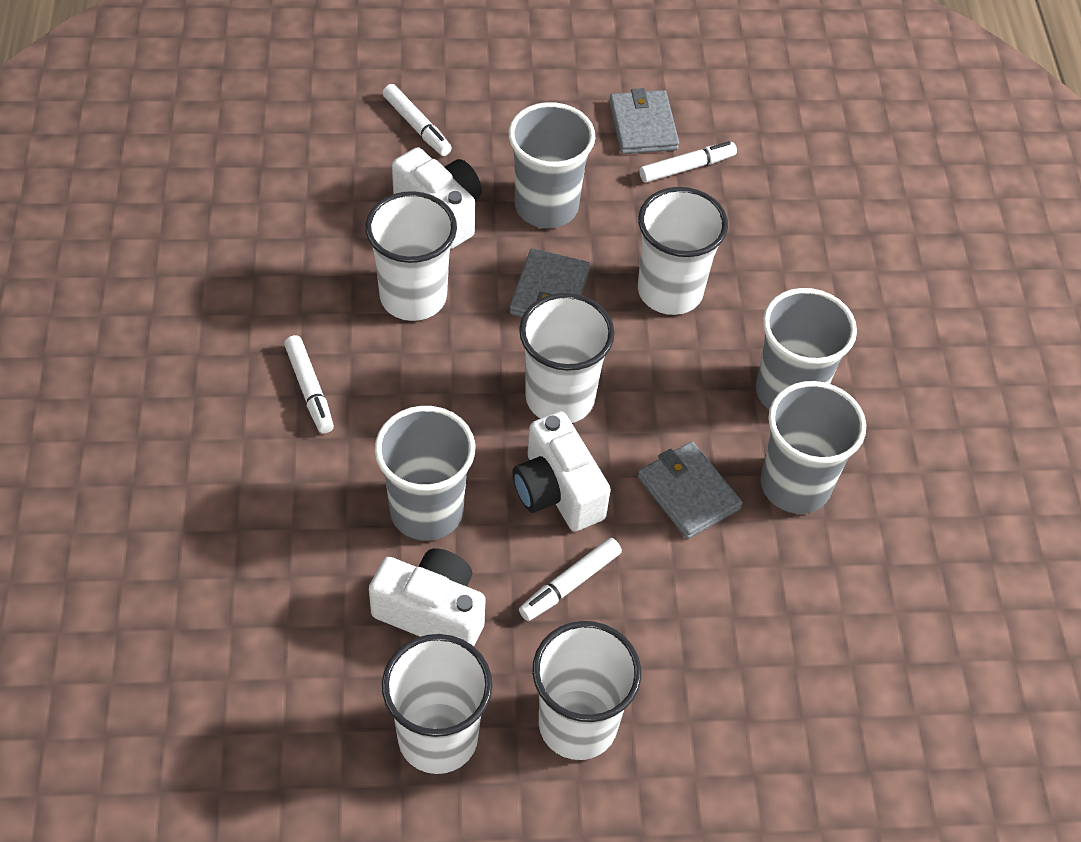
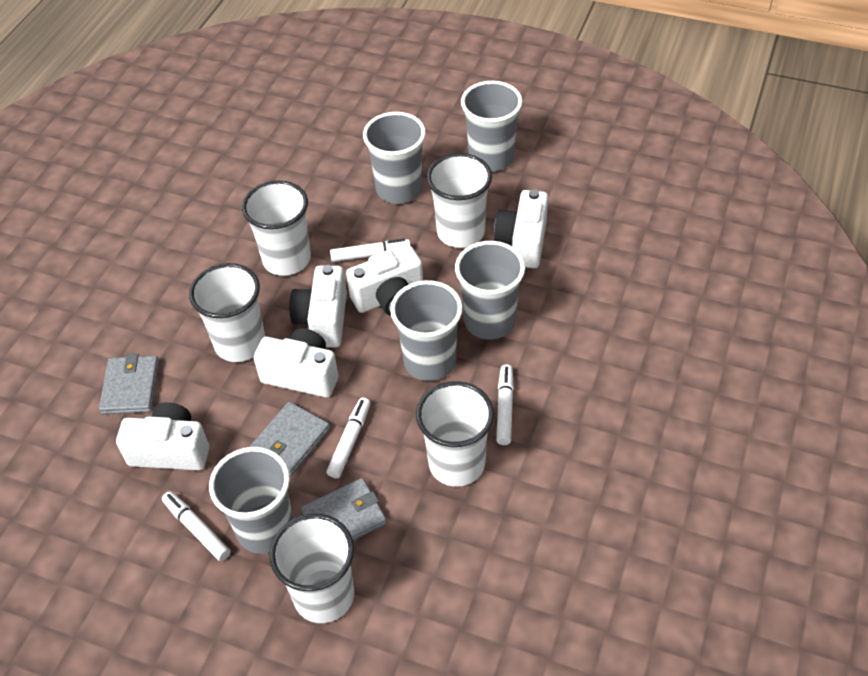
grey cup: 4 -> 5
white camera: 3 -> 5

